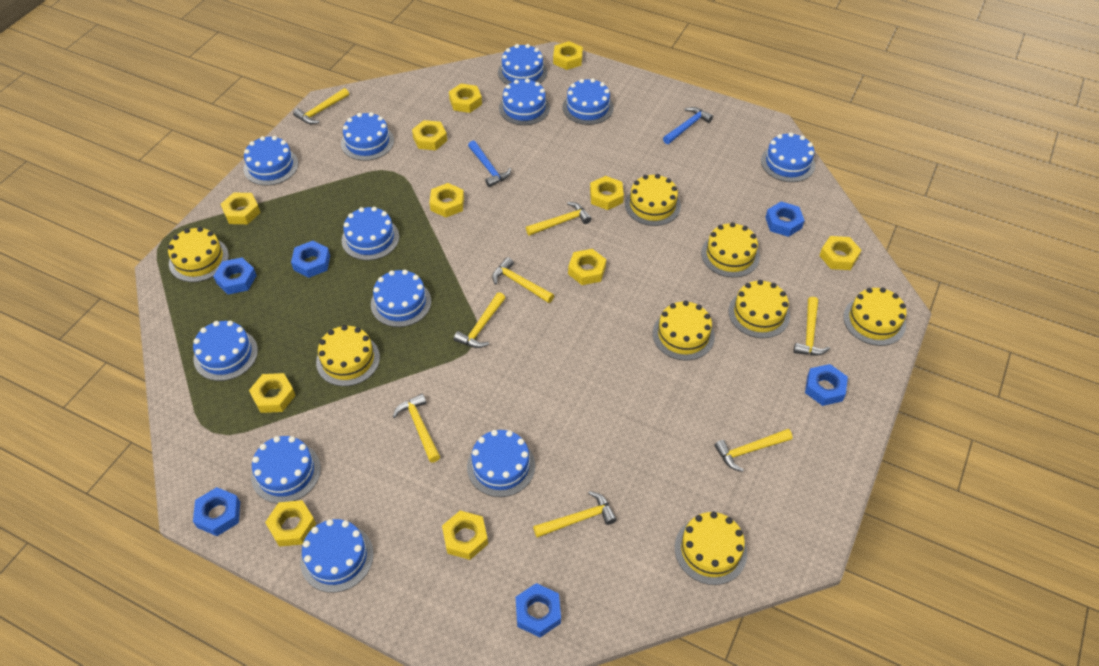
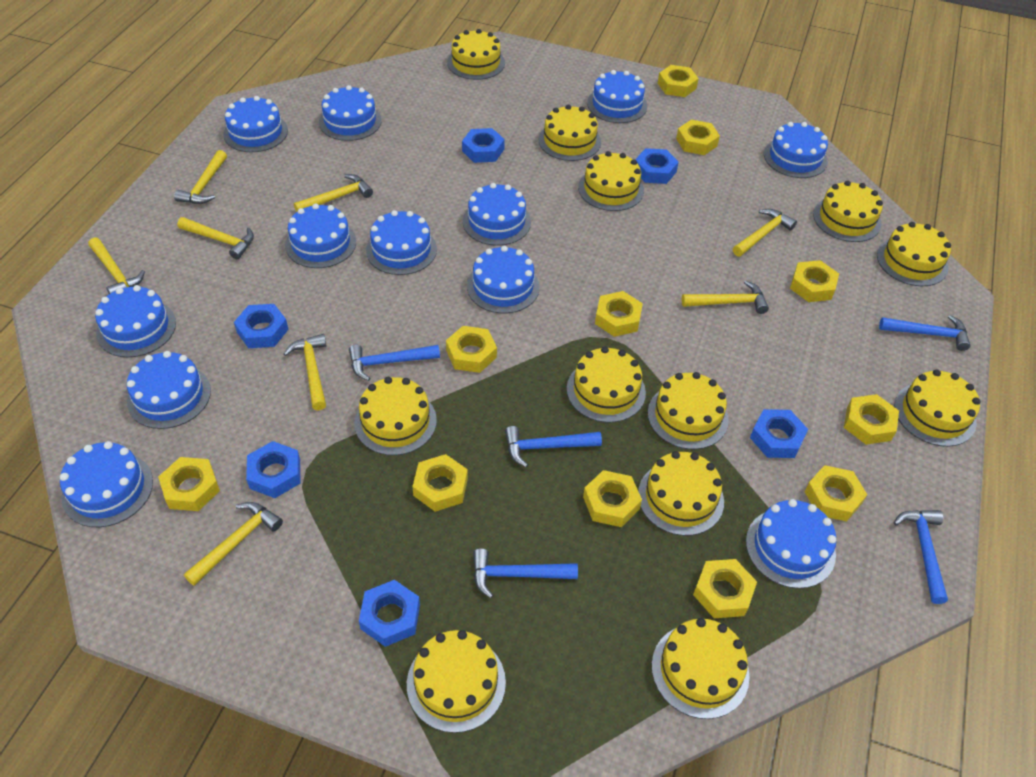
blue hammer: 2 -> 5
yellow cake: 8 -> 12

